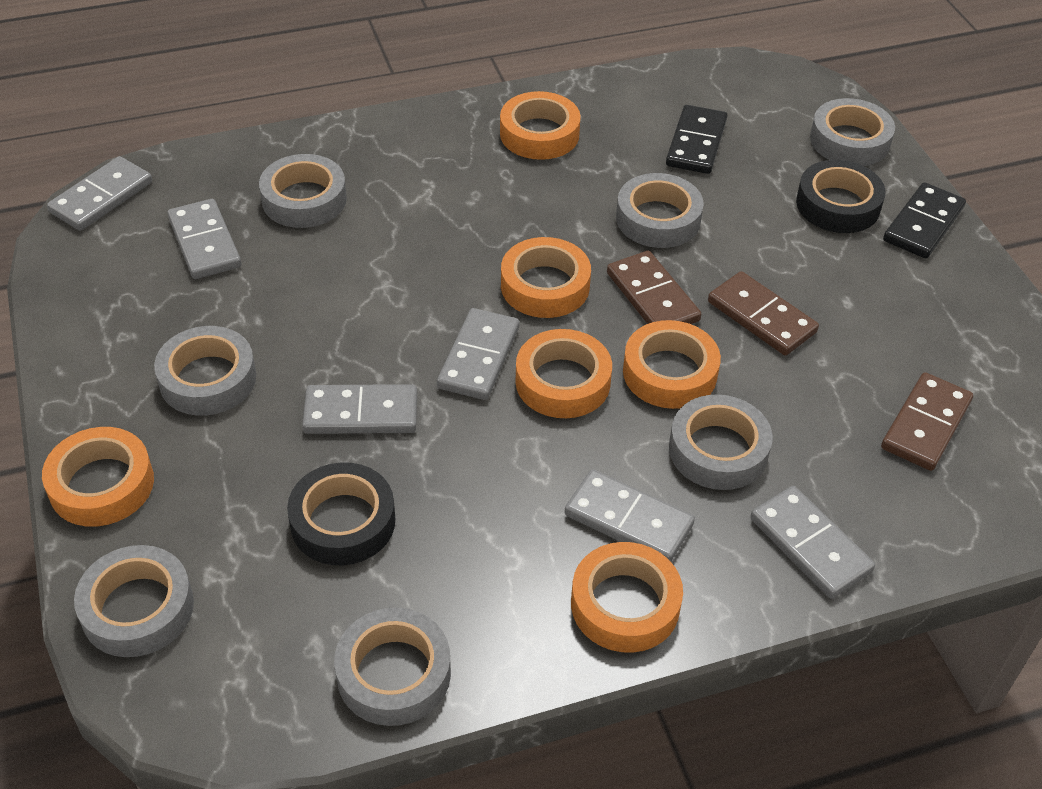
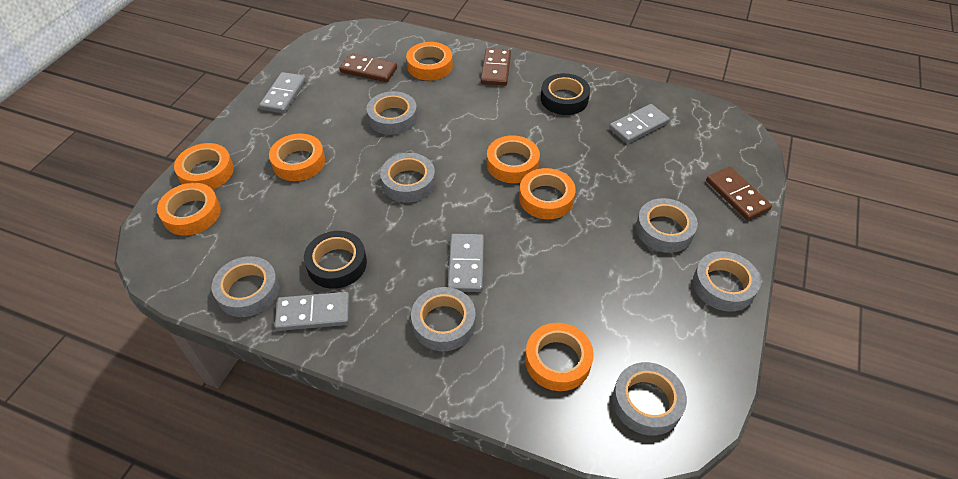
black domino: 2 -> 0
grey domino: 6 -> 4
orange tape: 6 -> 7

